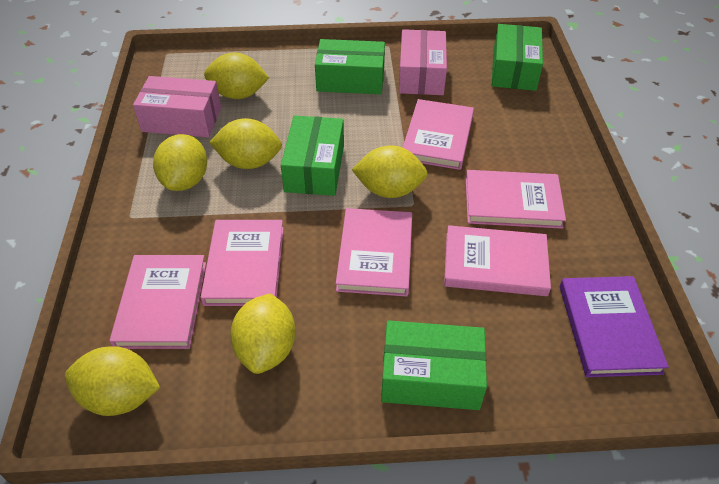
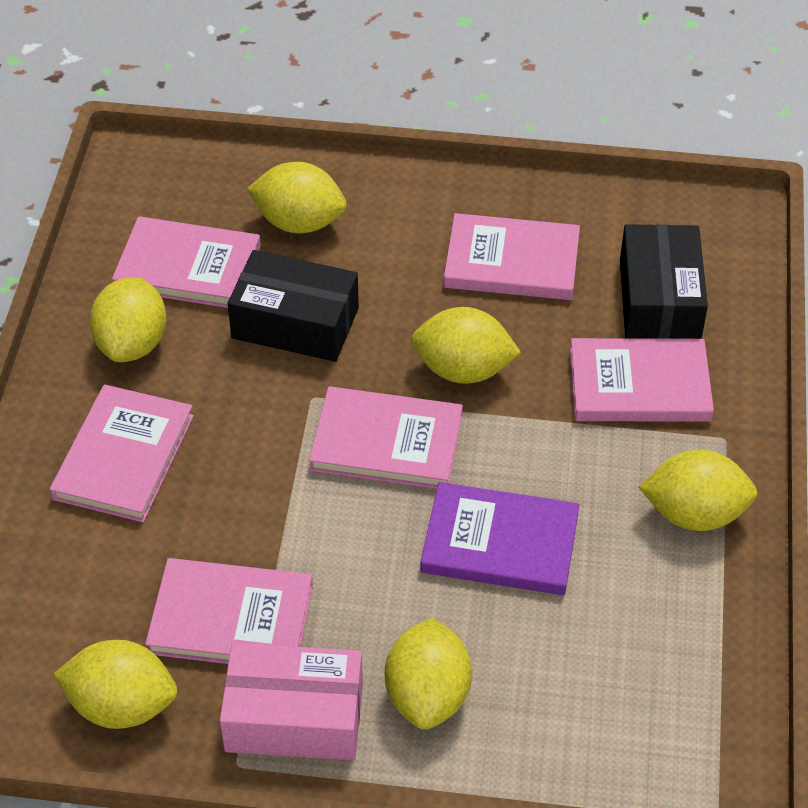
black box: 0 -> 2
green box: 4 -> 0
pink box: 2 -> 1

